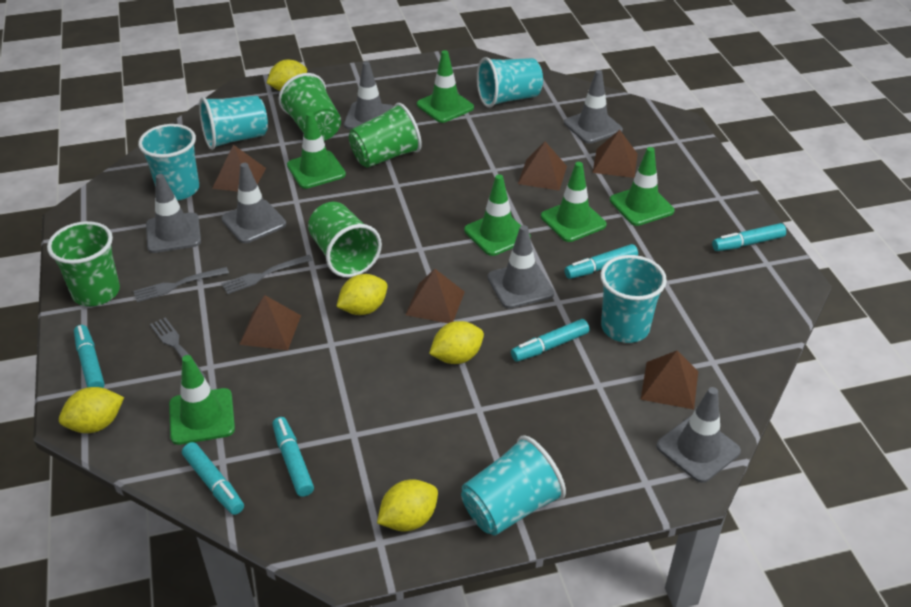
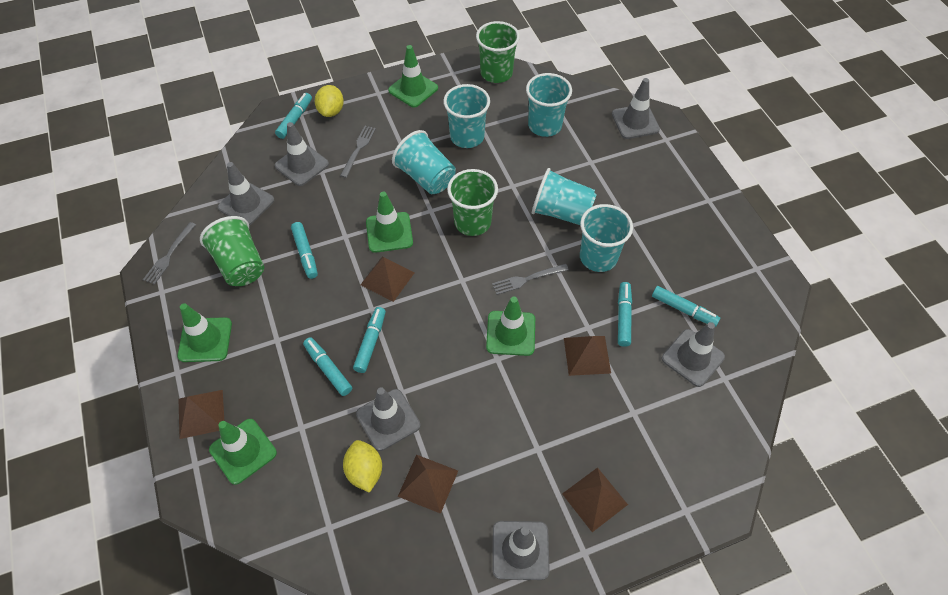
brown pyramid: 6 -> 5
green cup: 4 -> 3
green traffic cone: 6 -> 5
yellow lemon: 5 -> 2

